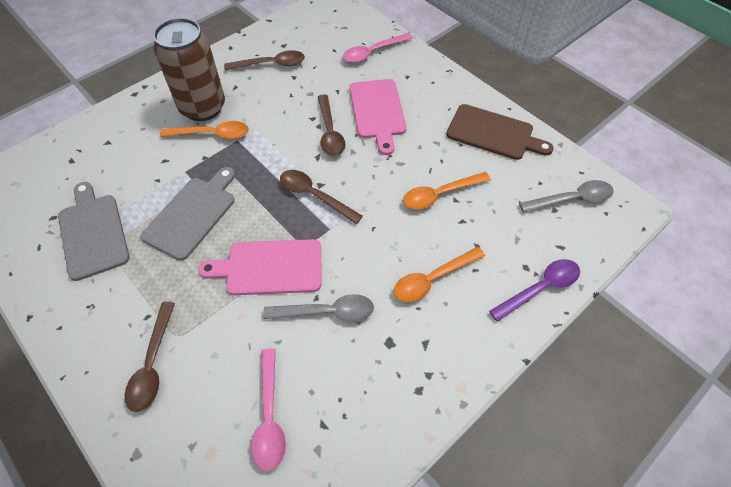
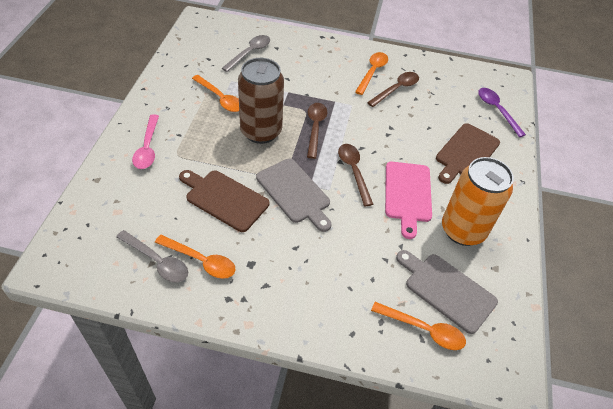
brown cutting board: 1 -> 2
brown spoon: 4 -> 3
orange can: 0 -> 1
orange spoon: 3 -> 4
pink cutting board: 2 -> 1
pink spoon: 2 -> 1

